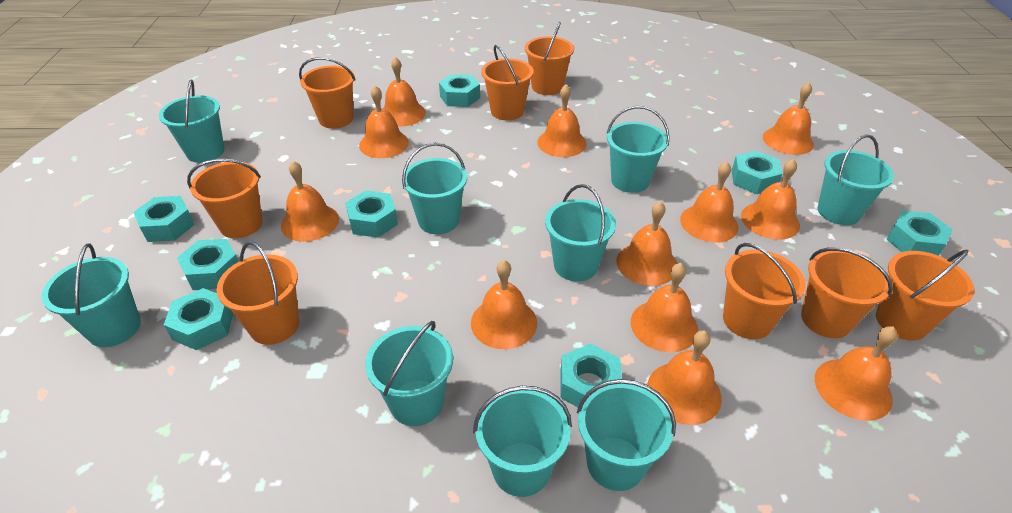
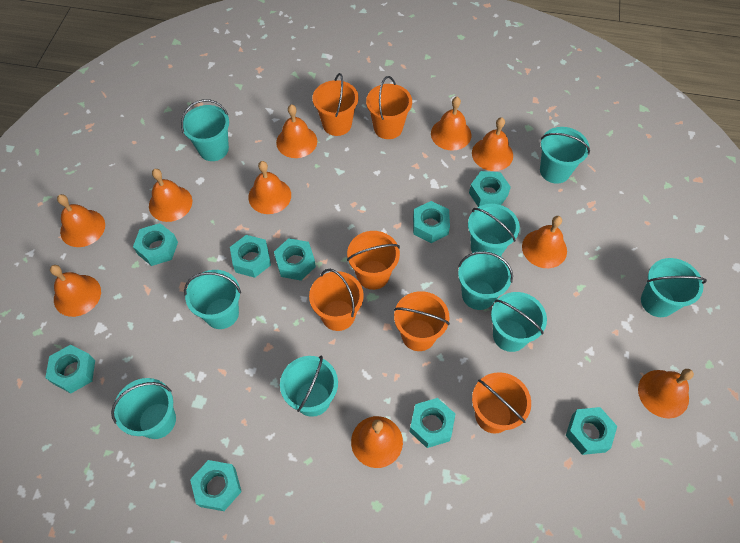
orange bell: 12 -> 10
orange bucket: 8 -> 6
turquoise nut: 8 -> 9

